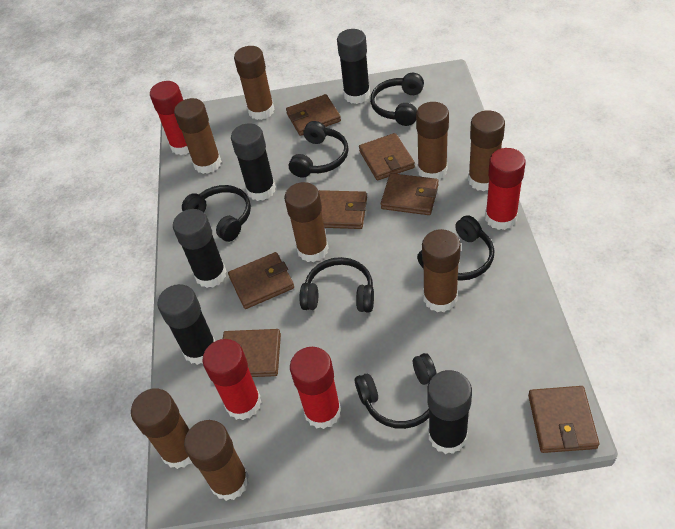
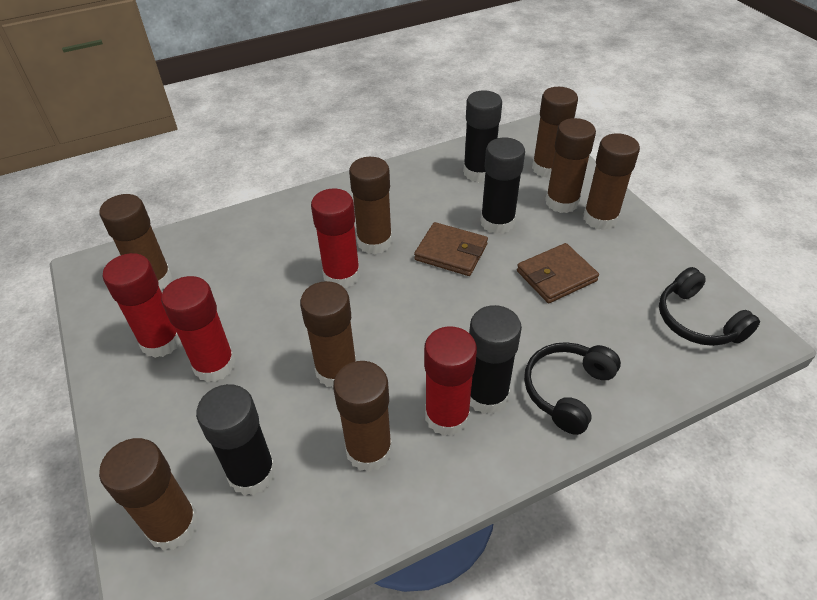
black glue stick: 5 -> 4
black headphones: 6 -> 2
brown wallet: 7 -> 2

